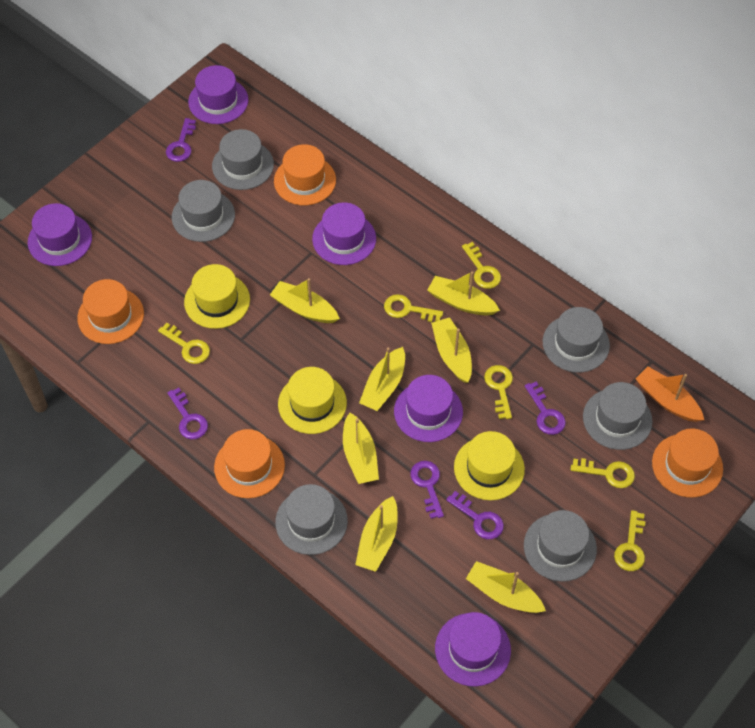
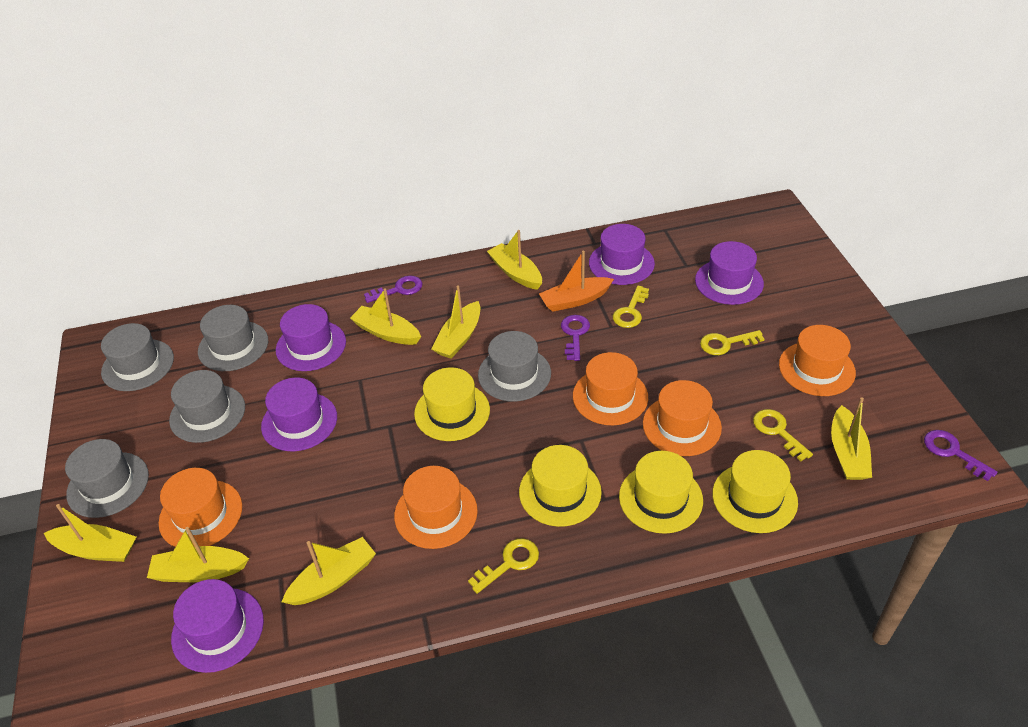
grey hat: 6 -> 5
orange hat: 4 -> 5
purple key: 5 -> 3
yellow hat: 3 -> 4
yellow key: 6 -> 4

